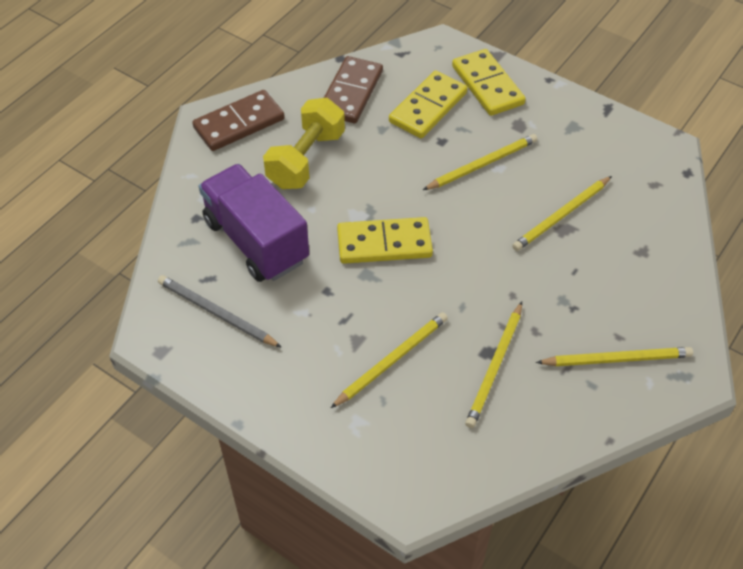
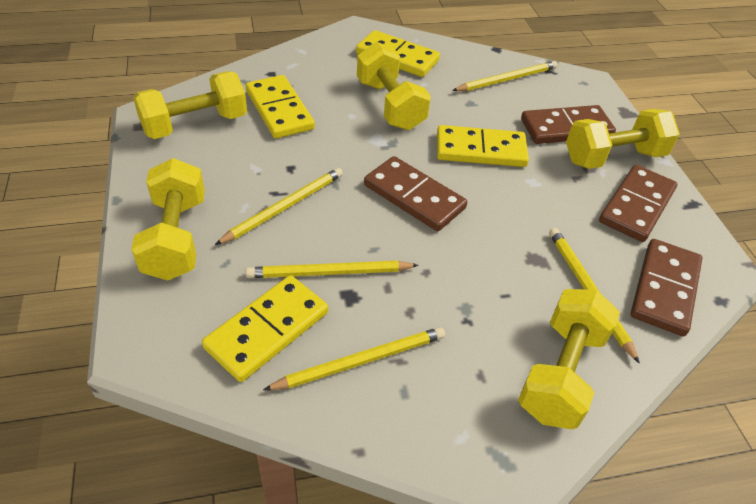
brown domino: 2 -> 4
grey pencil: 1 -> 0
purple truck: 1 -> 0
yellow domino: 3 -> 4
yellow dumbbell: 1 -> 5

